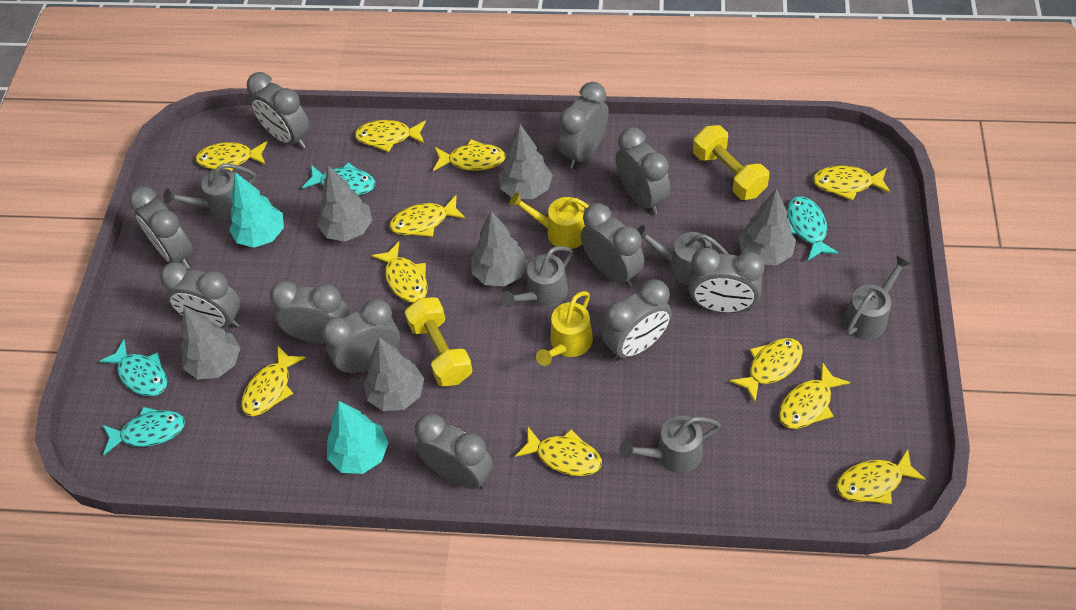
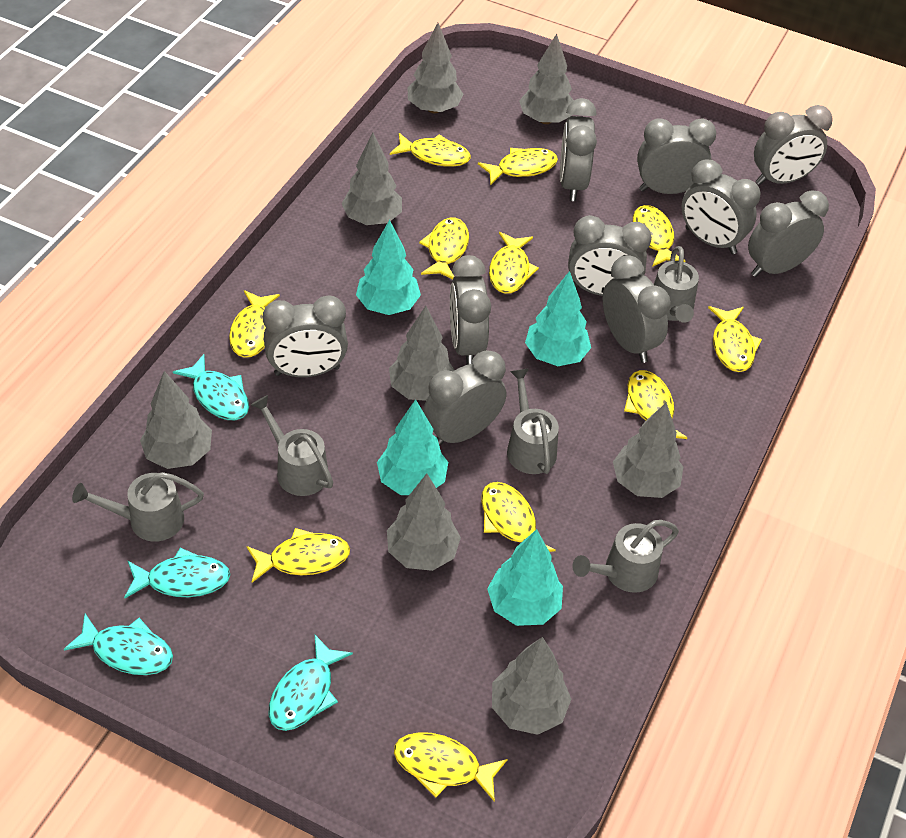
grey clock: 11 -> 10
grey tree: 6 -> 8
turquoise tree: 2 -> 4
yellow dumbbell: 2 -> 0
yellow watering can: 2 -> 0

